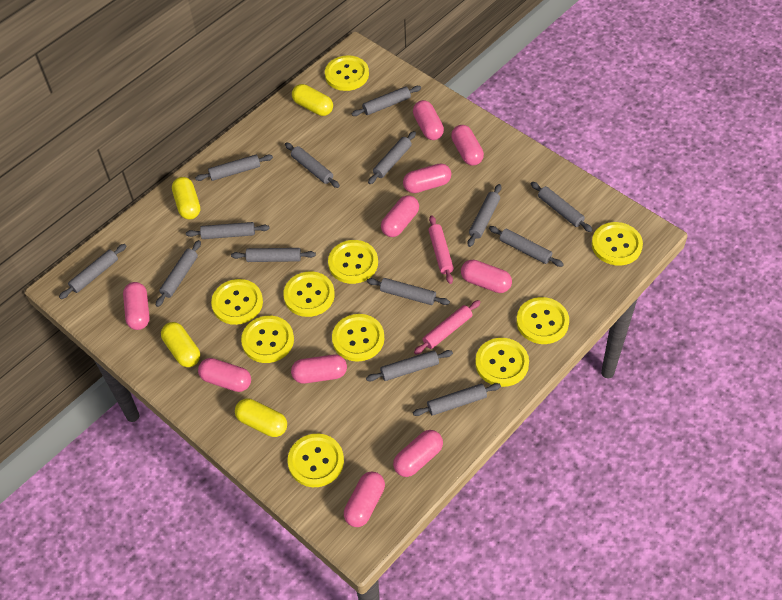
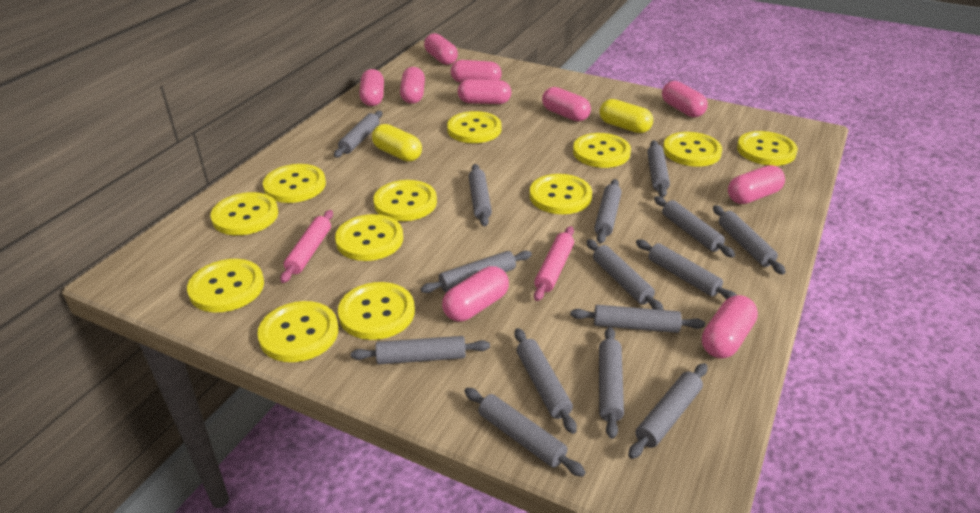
grey rolling pin: 14 -> 15
yellow button: 10 -> 12
yellow capsule: 4 -> 2

